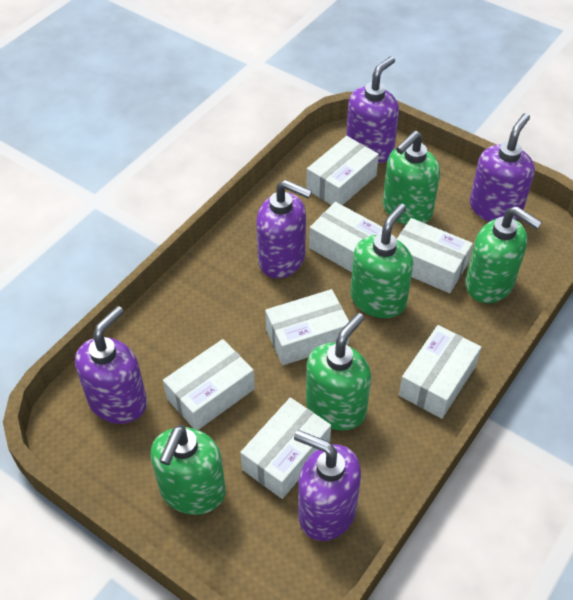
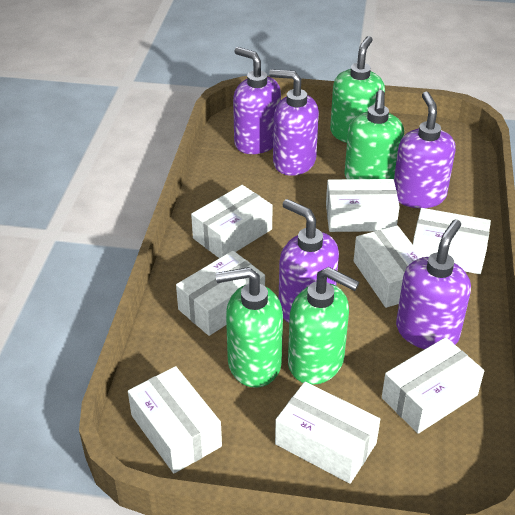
green soap dispenser: 5 -> 4
white box: 7 -> 8

